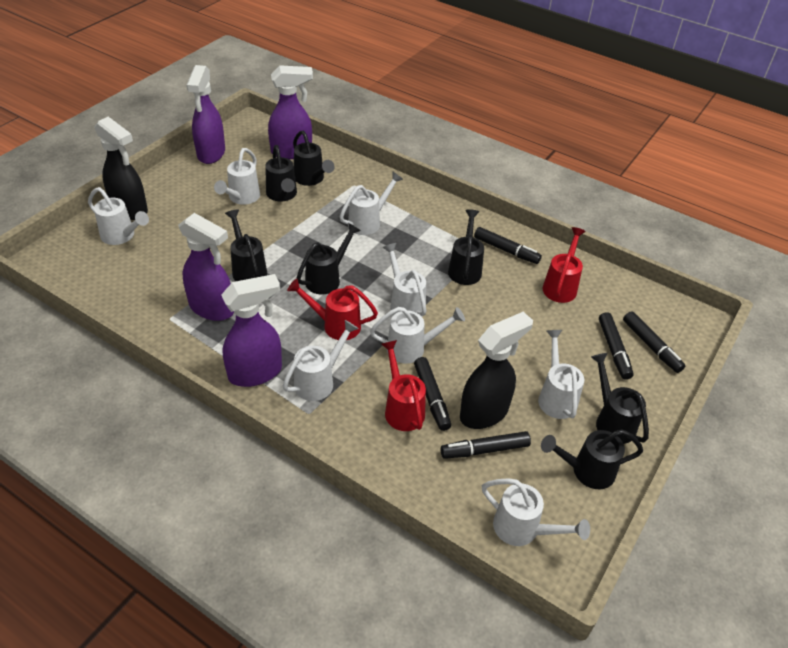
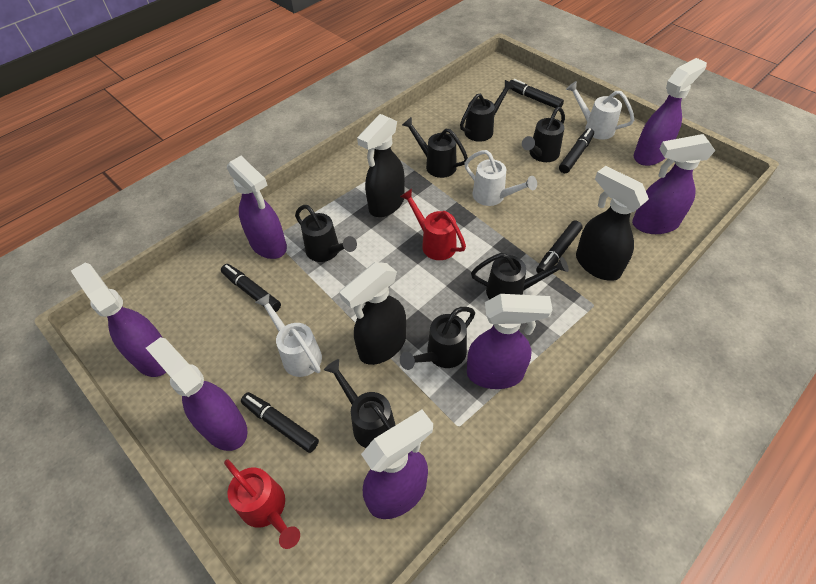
black spray bottle: 2 -> 3
purple spray bottle: 4 -> 7
red watering can: 3 -> 2
white watering can: 8 -> 3

